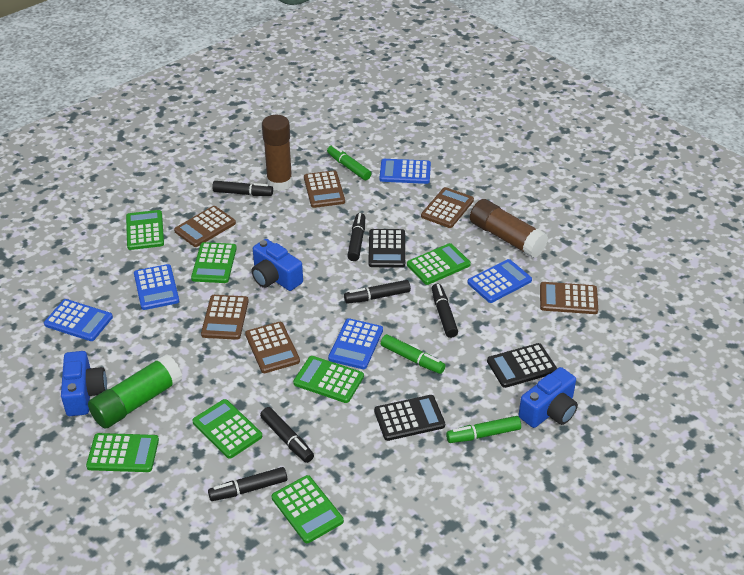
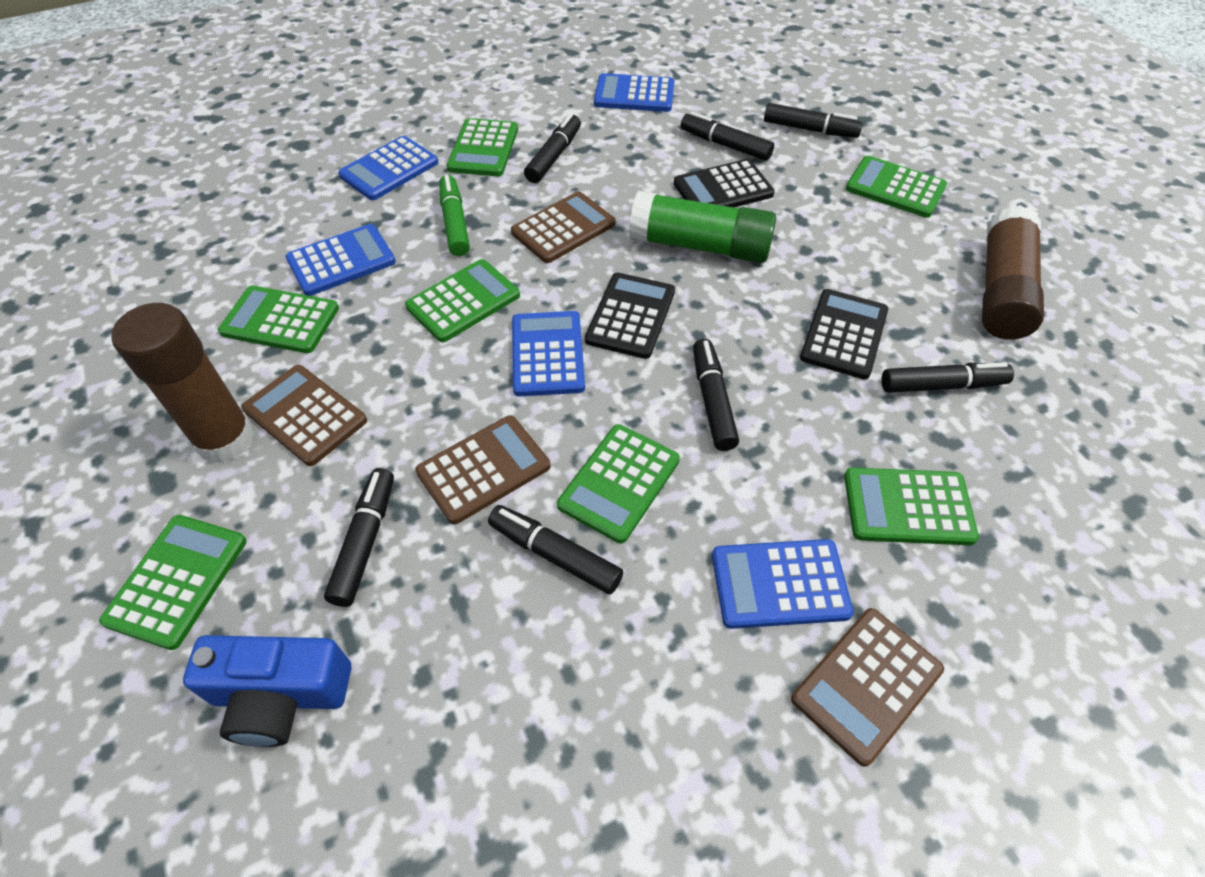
black marker: 6 -> 7
blue camera: 3 -> 1
brown calculator: 6 -> 4
green marker: 3 -> 1

